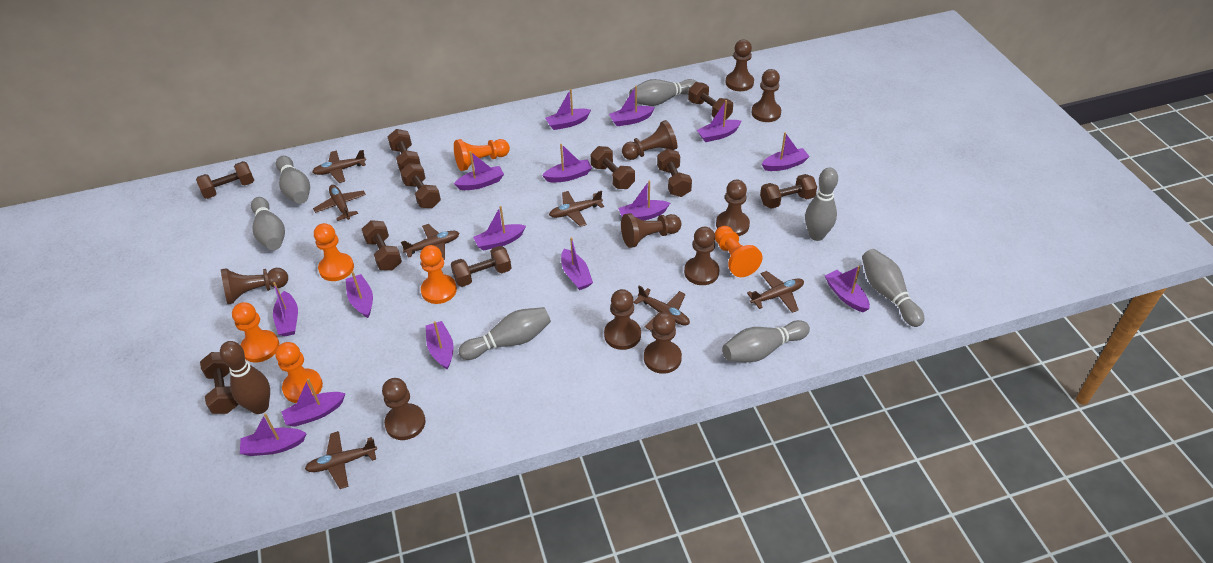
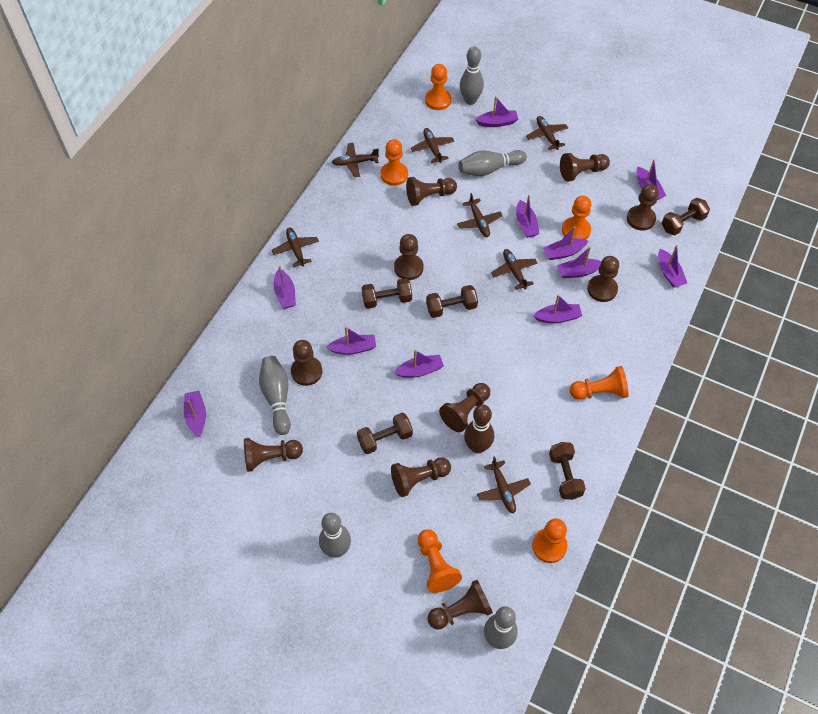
brown dumbbell: 10 -> 5
grey bowling pin: 7 -> 5
purple boat: 15 -> 11

